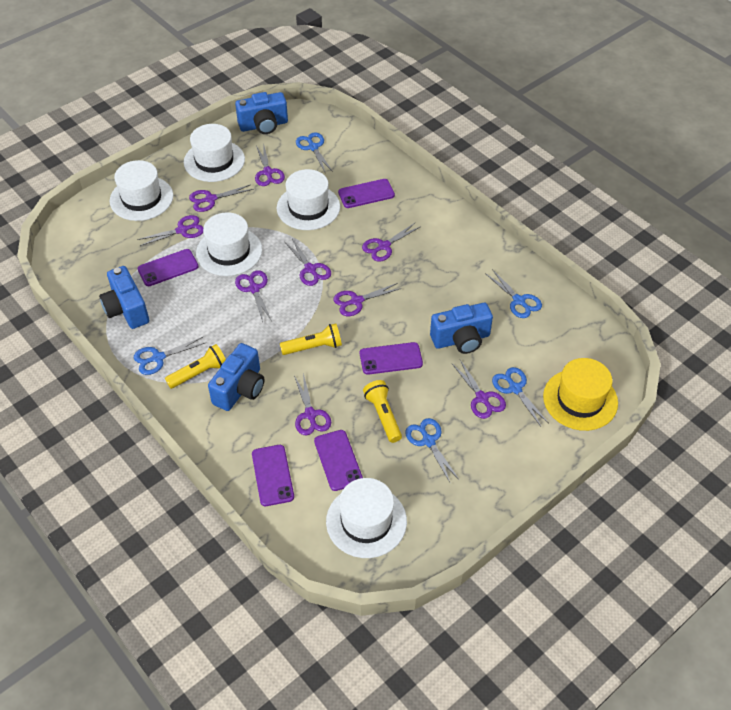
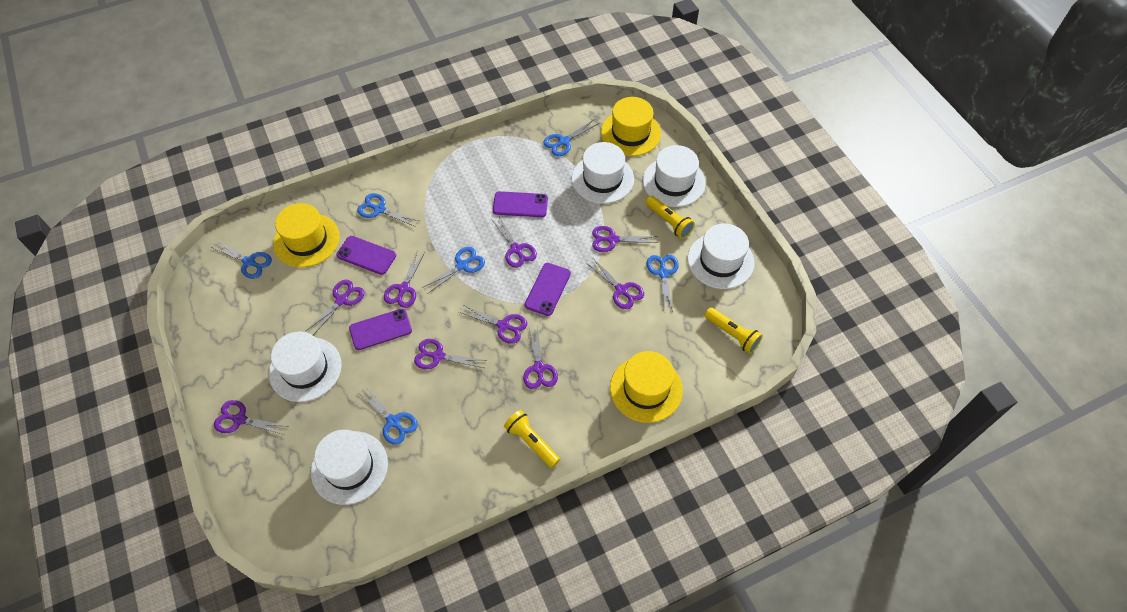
blue camera: 4 -> 0
blue scissors: 5 -> 6
purple phone: 5 -> 4
yellow hat: 1 -> 3

